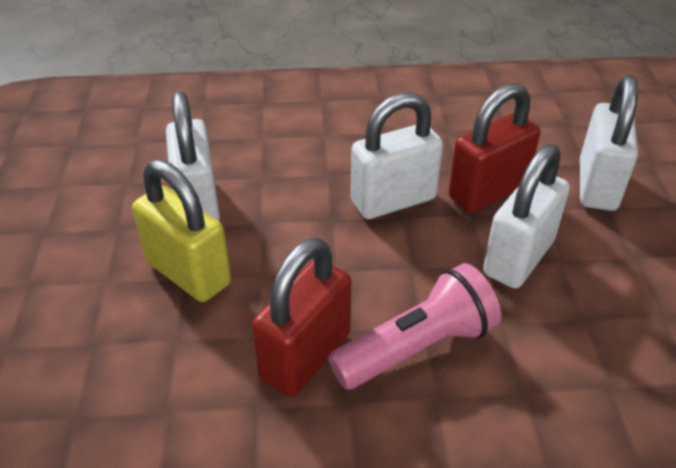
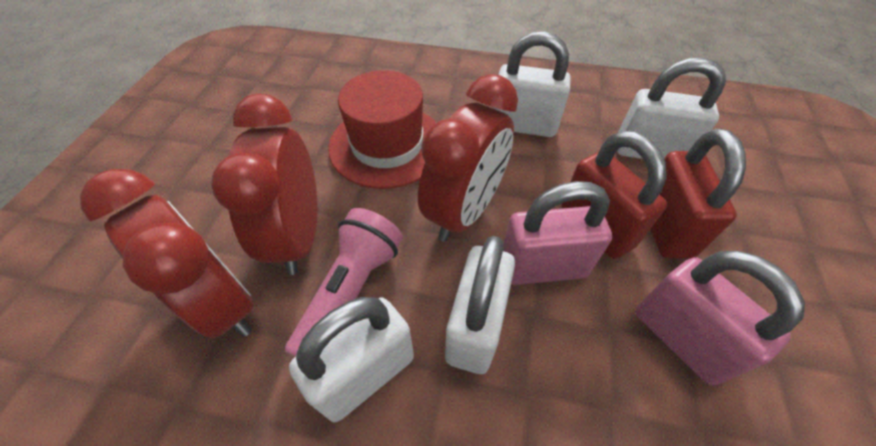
pink padlock: 0 -> 2
red clock: 0 -> 3
red hat: 0 -> 1
yellow padlock: 1 -> 0

